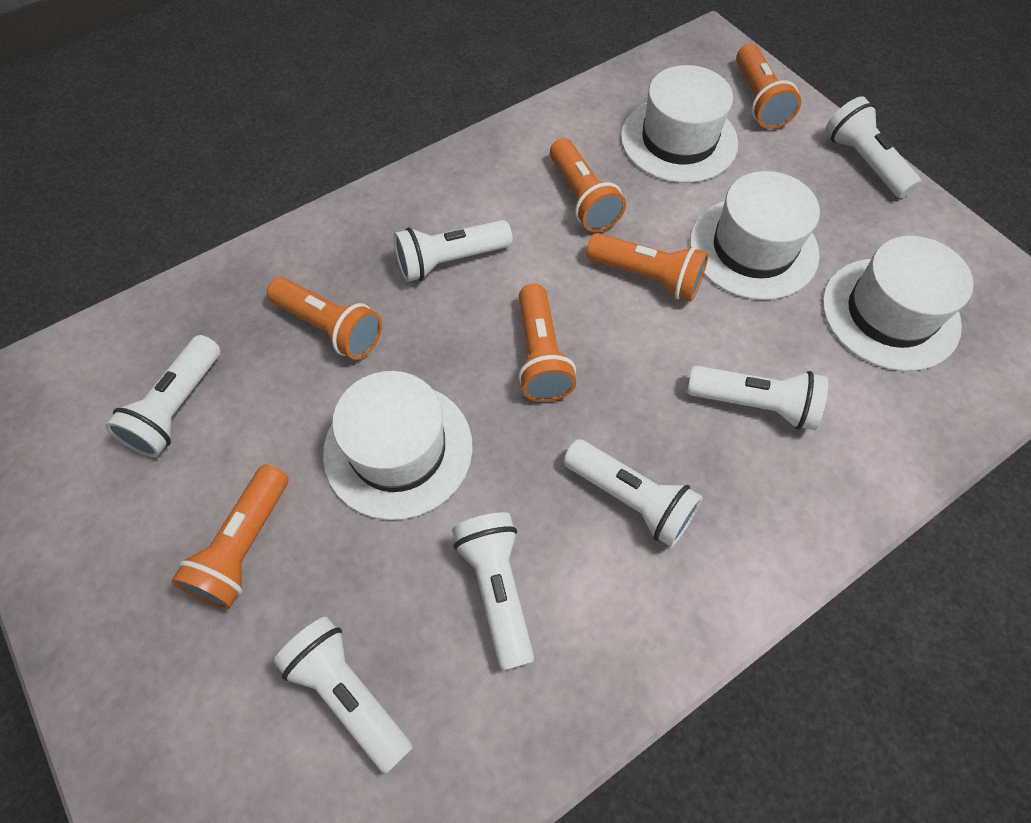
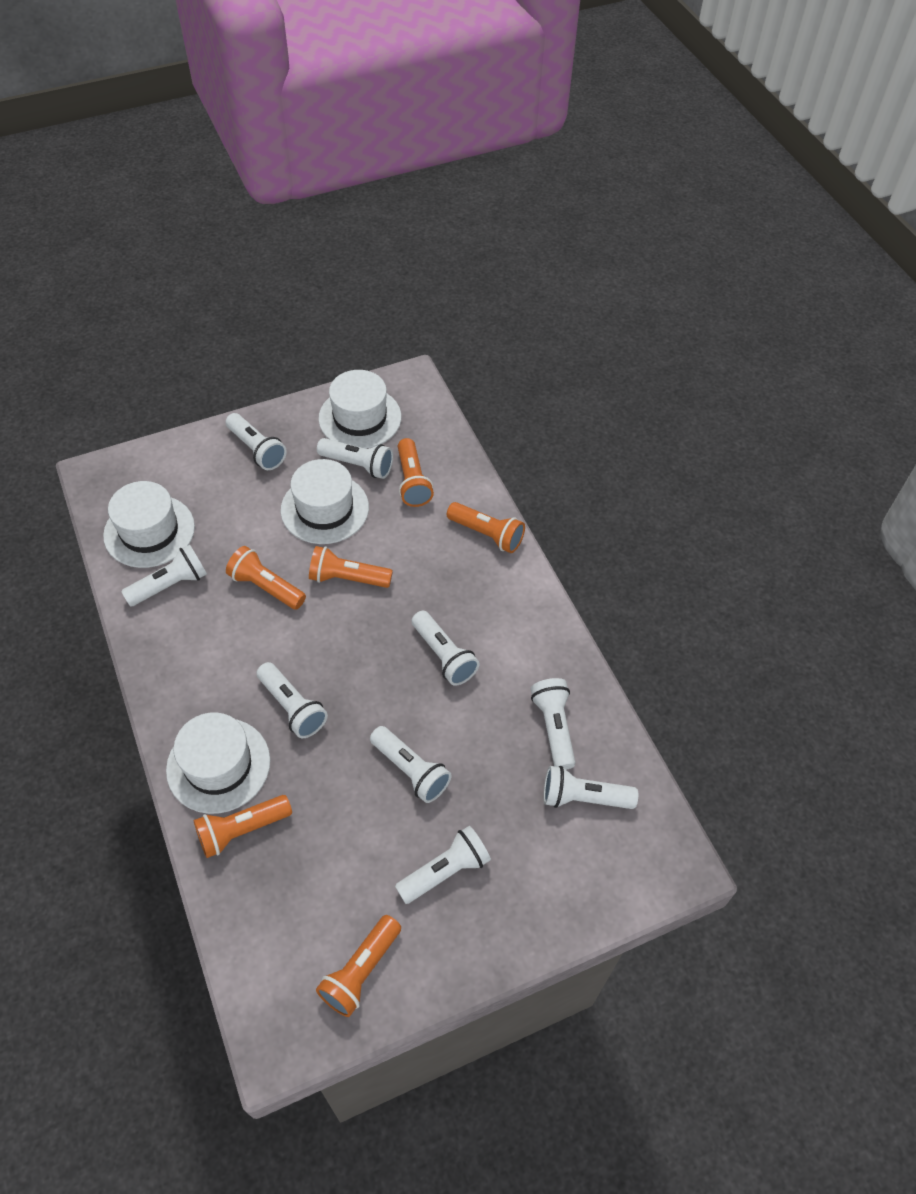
white flashlight: 7 -> 9

